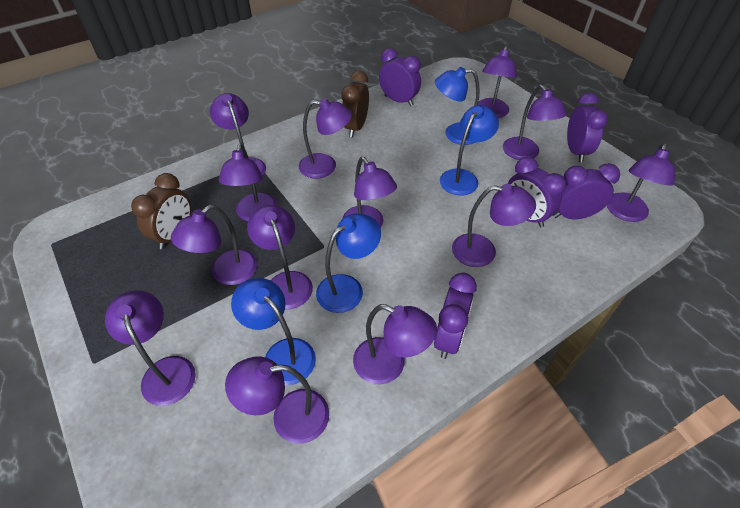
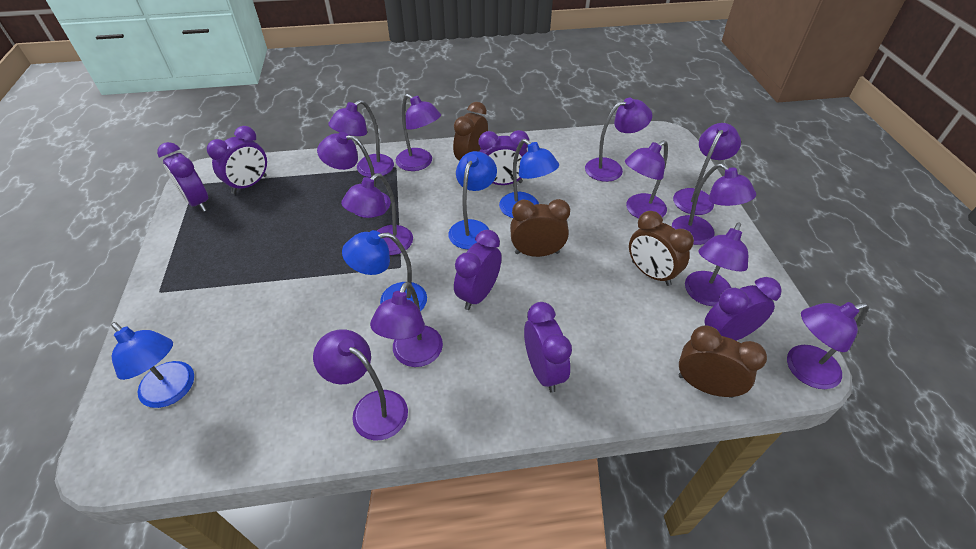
brown clock: 2 -> 4
purple clock: 5 -> 6
purple lamp: 13 -> 12

